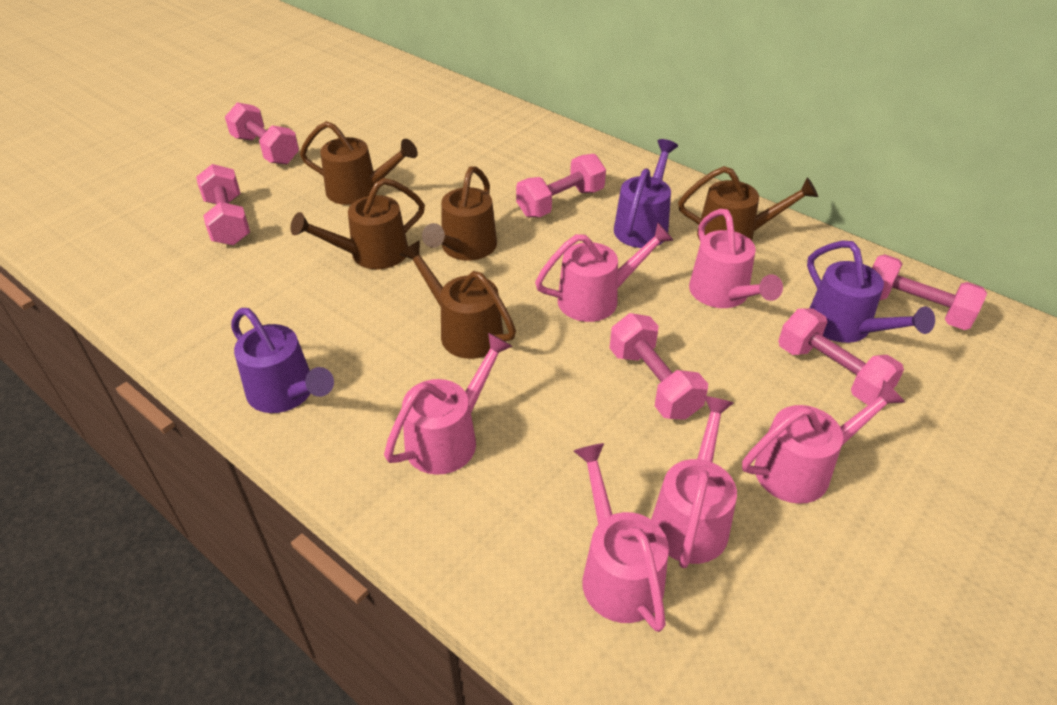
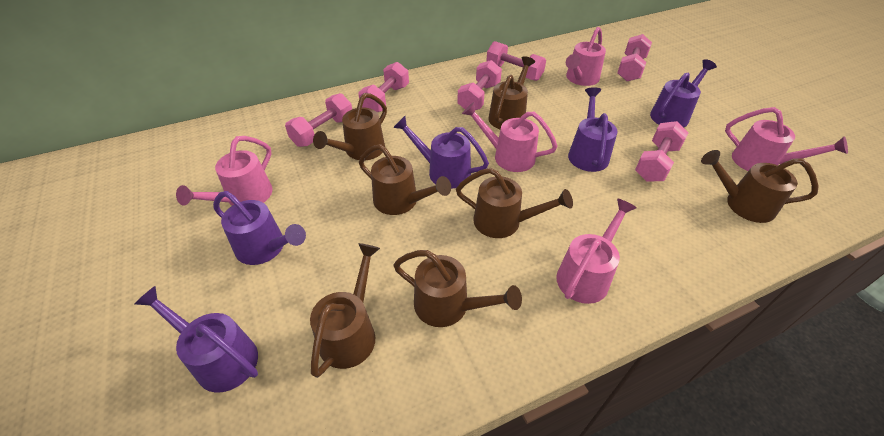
brown watering can: 5 -> 7
pink watering can: 6 -> 5
purple watering can: 3 -> 5

